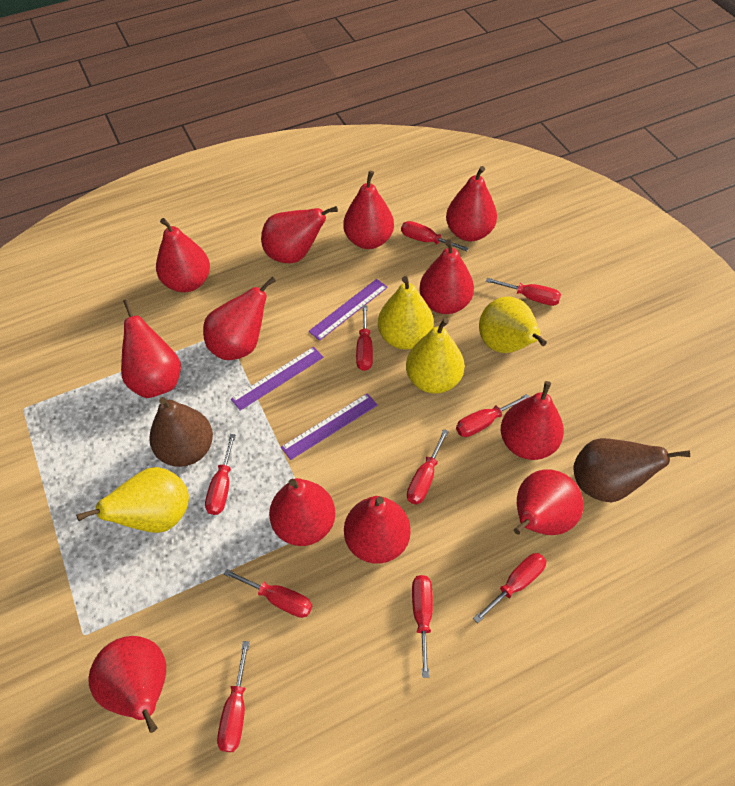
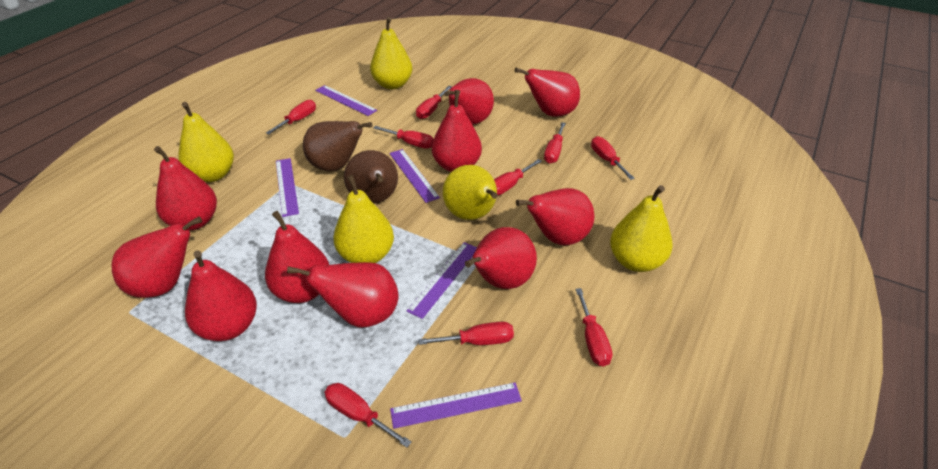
purple ruler: 3 -> 5
red pear: 12 -> 10
red screwdriver: 10 -> 9
yellow pear: 4 -> 5

